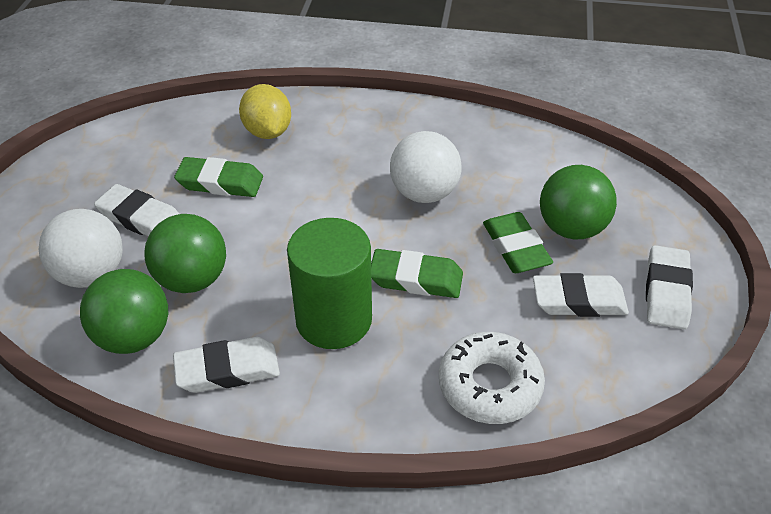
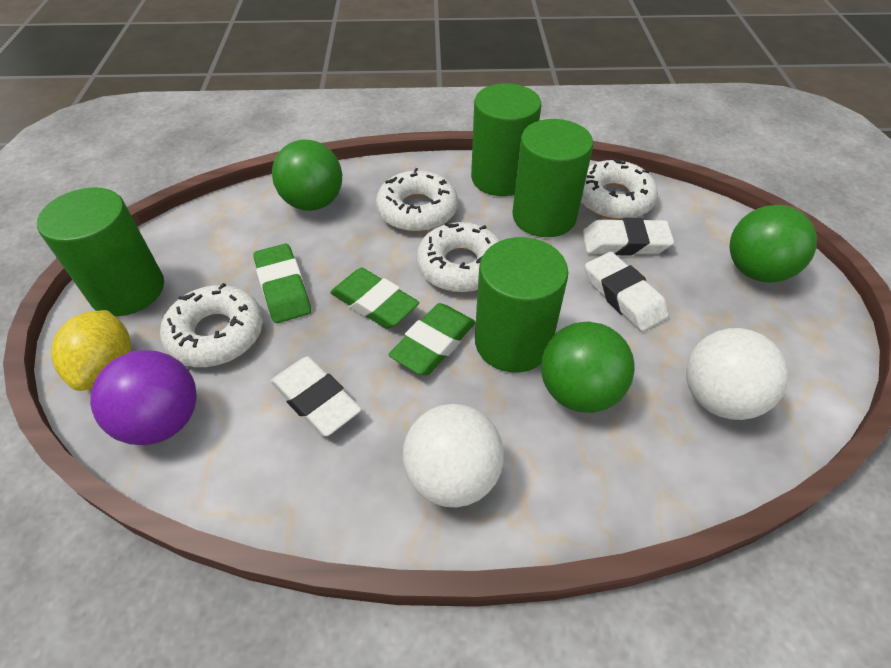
green cylinder: 1 -> 4
purple ball: 0 -> 1
white donut: 1 -> 4
white eraser: 4 -> 3

